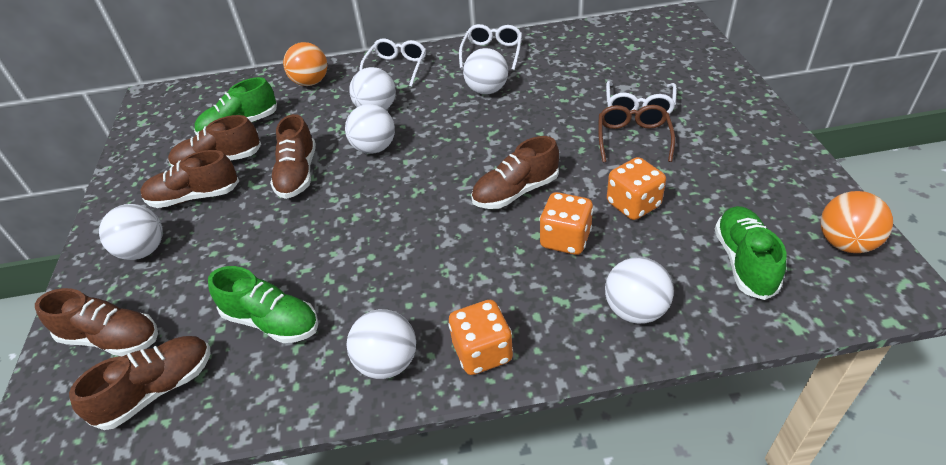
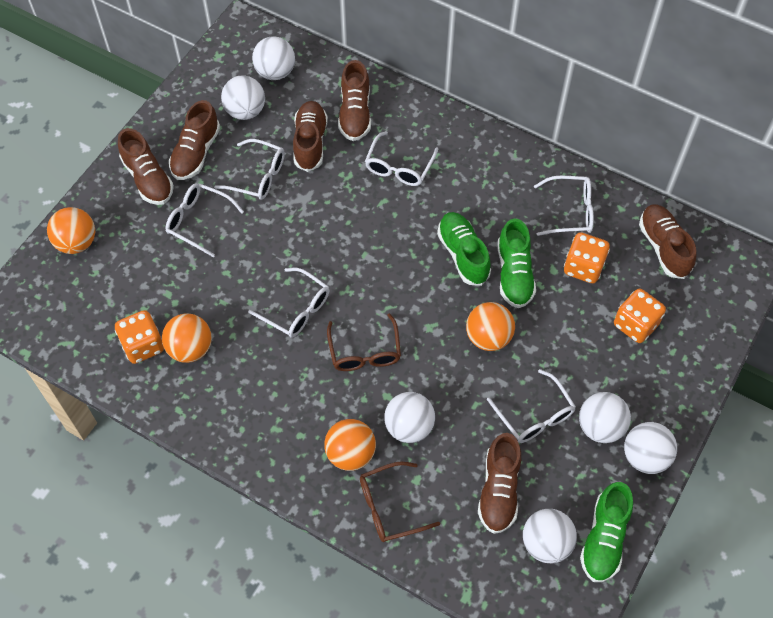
brown glasses: 1 -> 2
orange ball: 2 -> 4
white glasses: 3 -> 6

